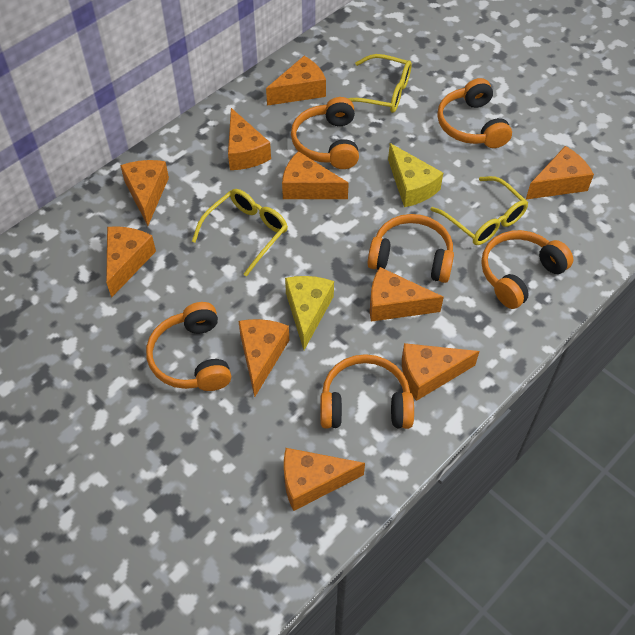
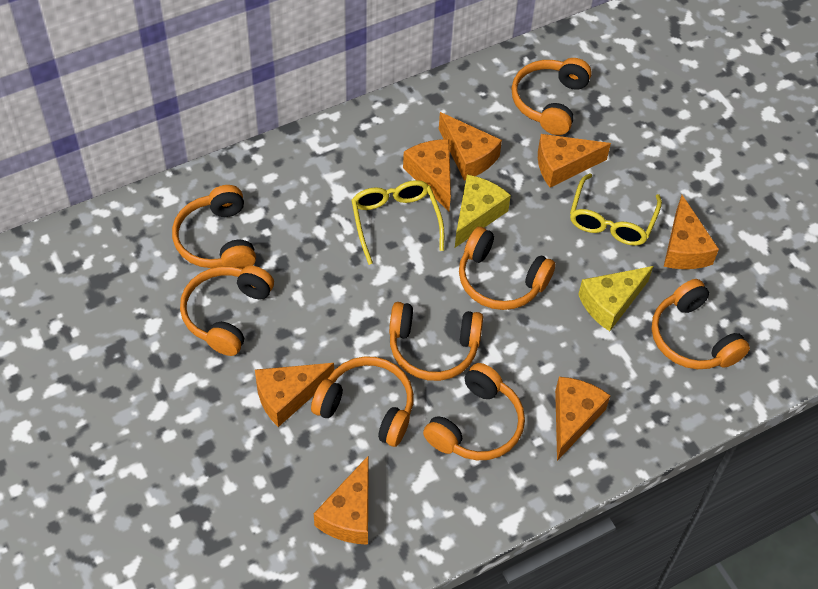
orange cheese: 10 -> 7
orange headphones: 6 -> 8
yellow glasses: 3 -> 2

